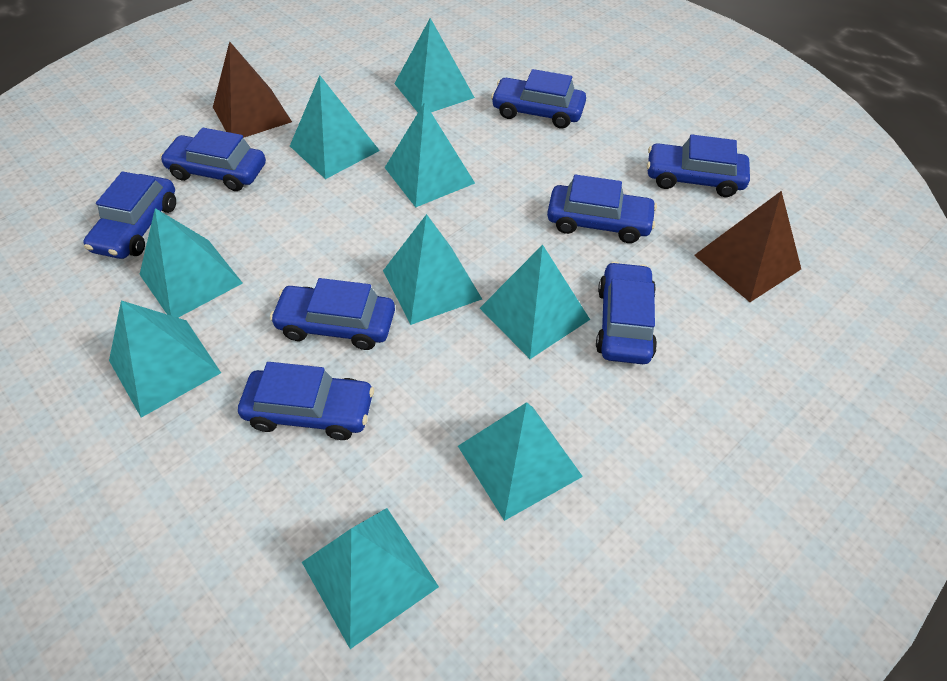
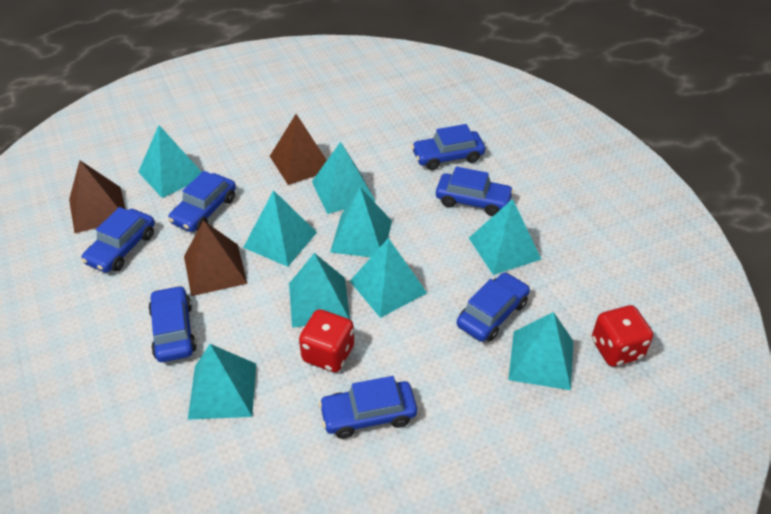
blue car: 8 -> 7
brown pyramid: 2 -> 3
red dice: 0 -> 2

